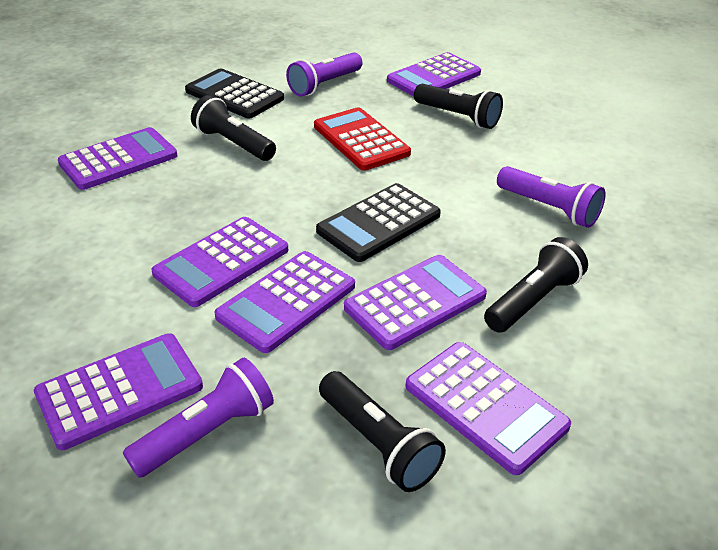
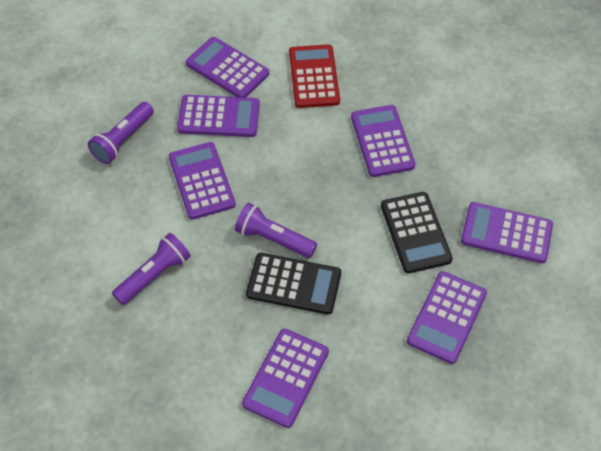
black flashlight: 4 -> 0

